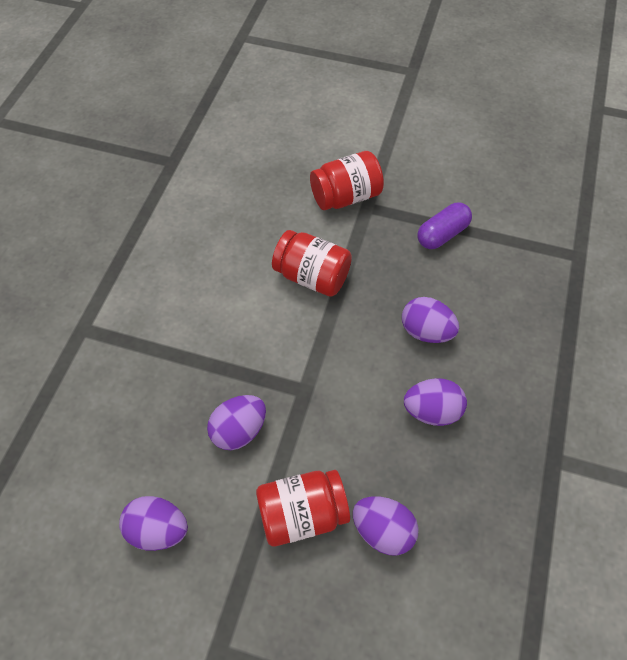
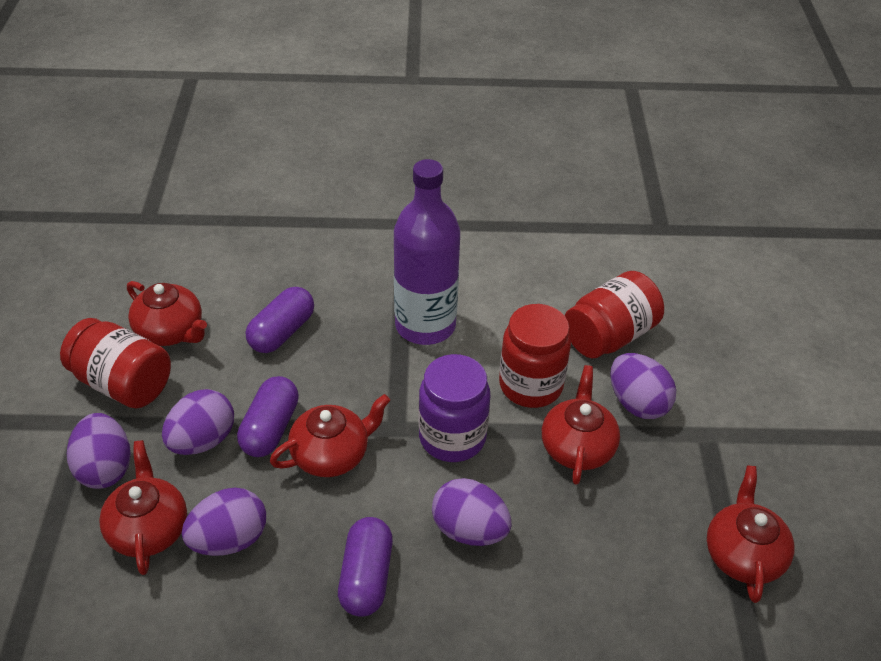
purple bottle: 0 -> 1
purple capsule: 1 -> 3
purple jar: 0 -> 1
red teapot: 0 -> 5

